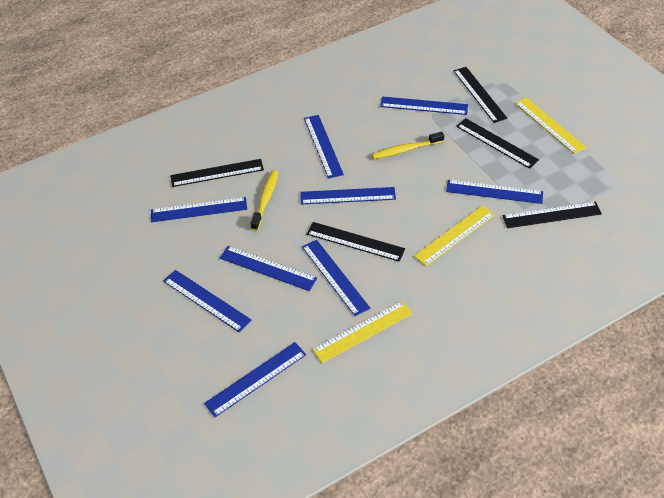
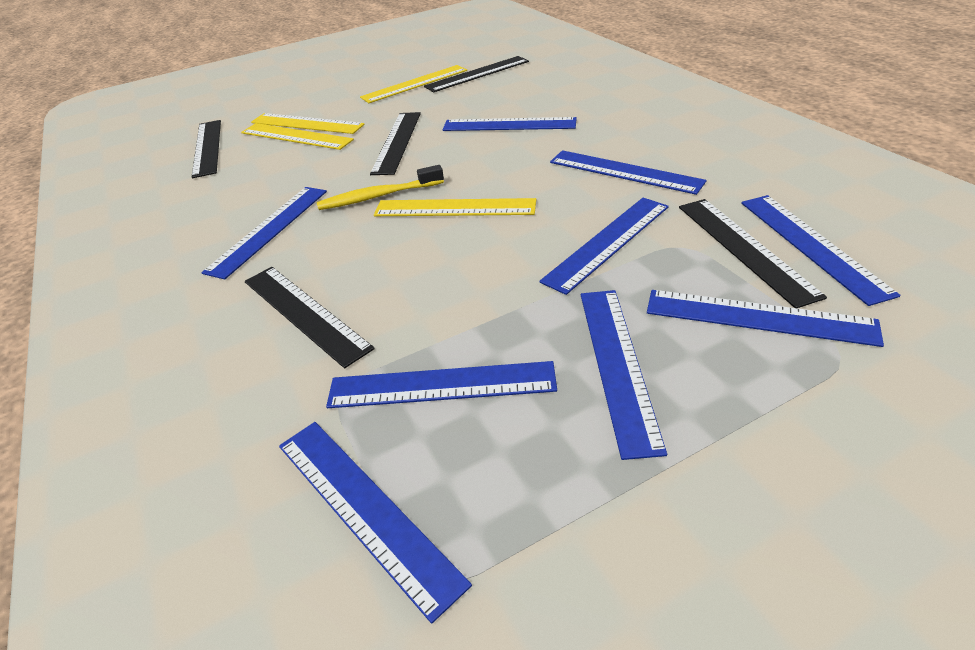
yellow ruler: 3 -> 4
yellow toothbrush: 2 -> 1

